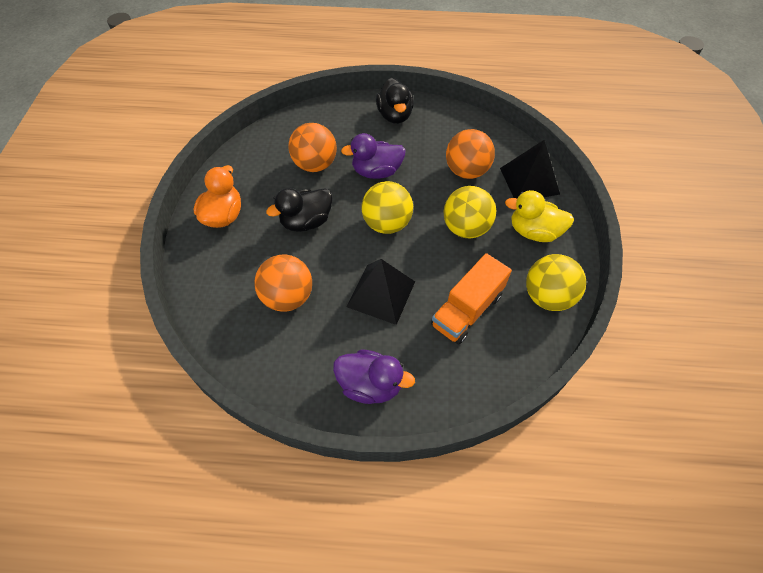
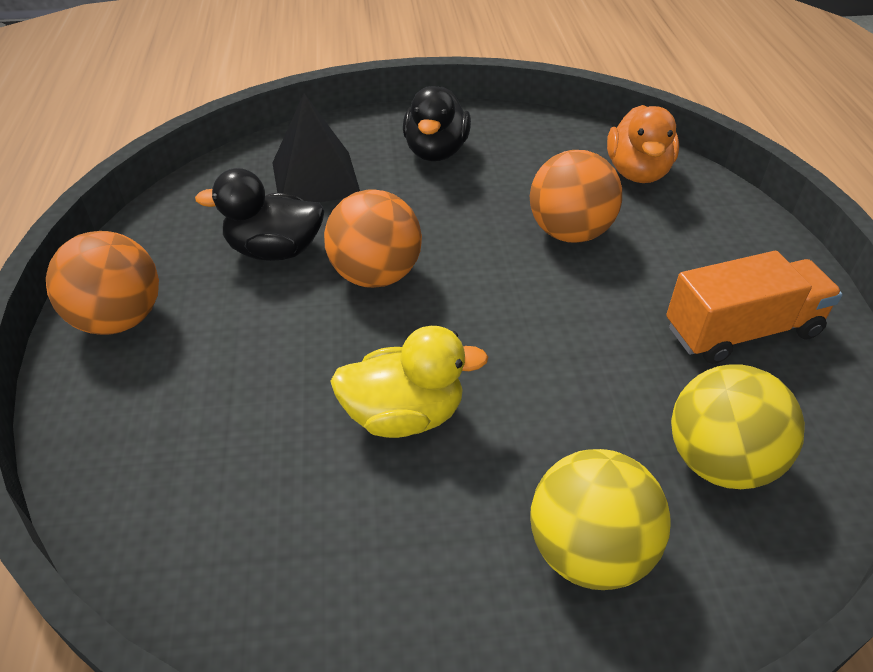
black pyramid: 2 -> 1
purple duck: 2 -> 0
yellow ball: 3 -> 2

